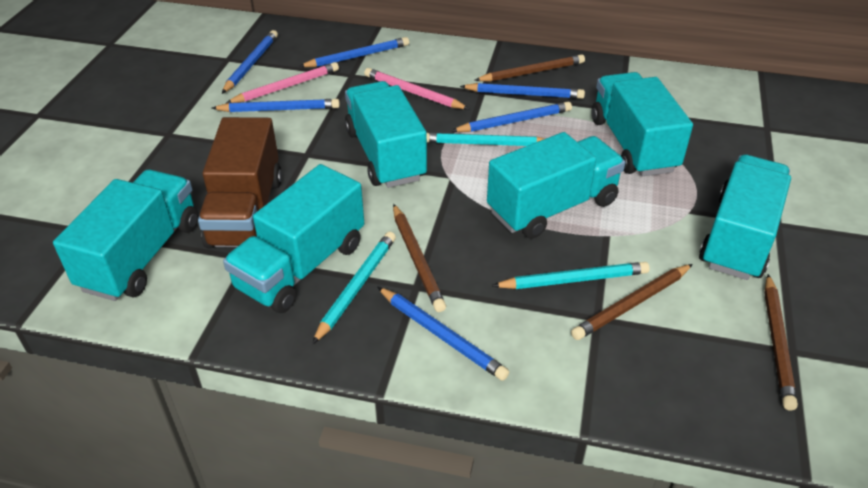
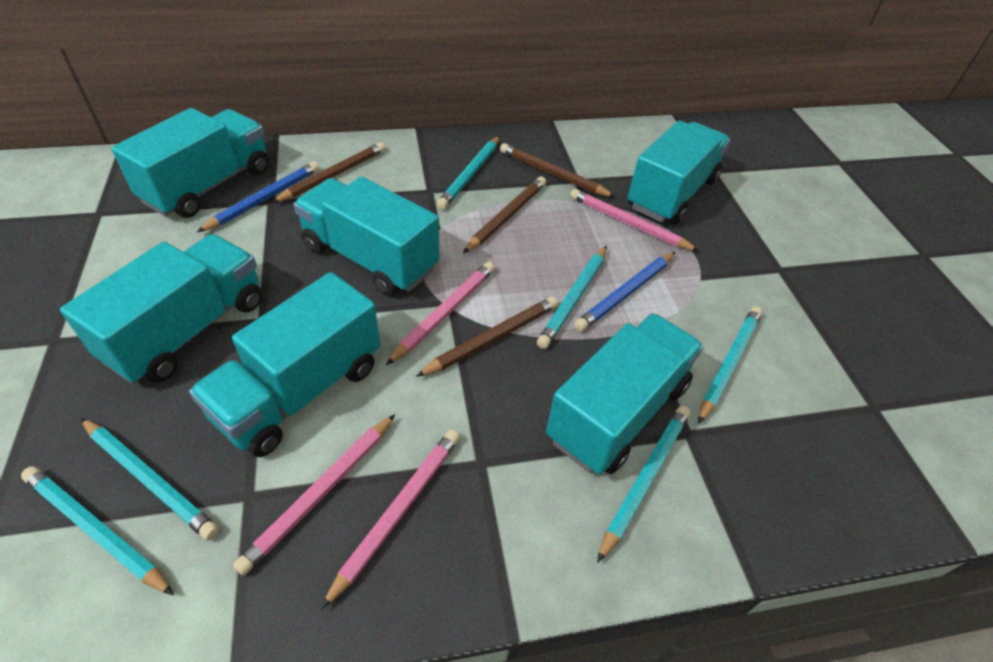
blue pencil: 6 -> 2
brown truck: 1 -> 0
pink pencil: 2 -> 4
turquoise pencil: 3 -> 6

